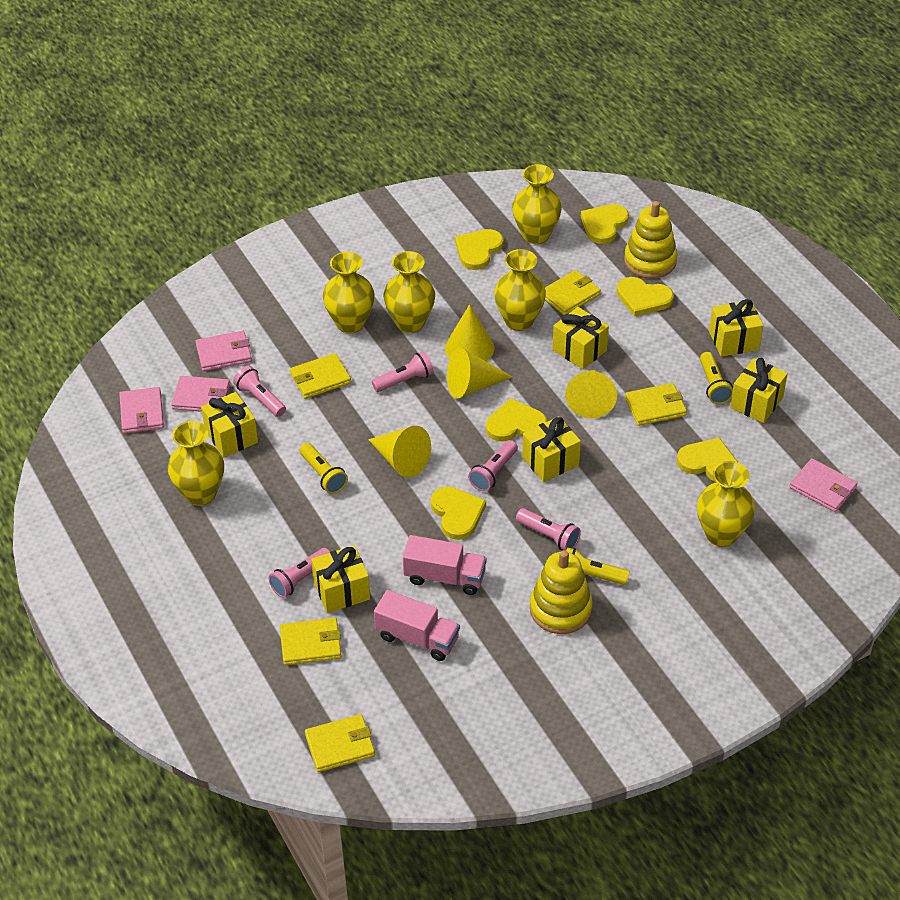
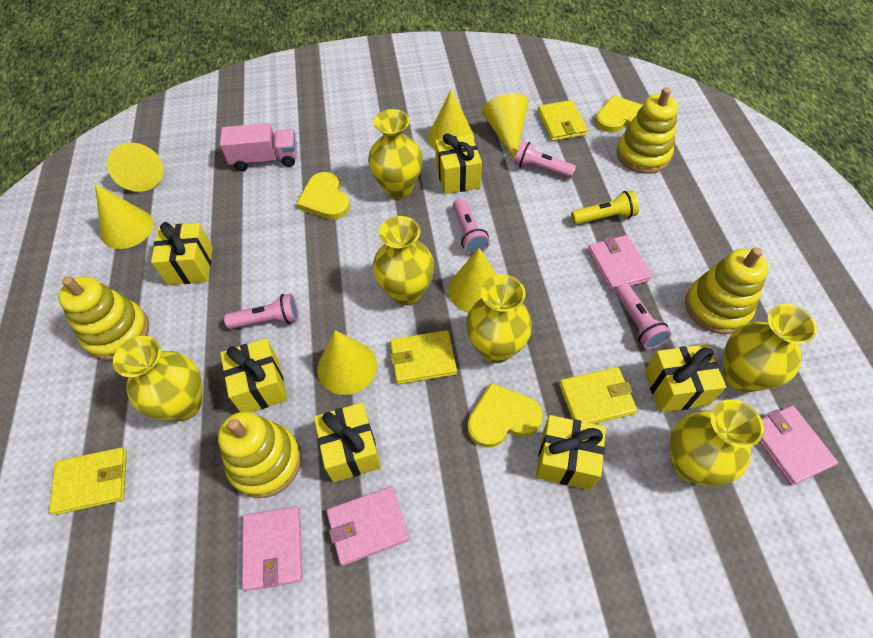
pink flashlight: 5 -> 4
pink truck: 2 -> 1
yellow cone: 4 -> 6
yellow flashlight: 3 -> 1
yellow heart: 6 -> 3
yellow stacking toy: 2 -> 4
yellow wallet: 5 -> 4

